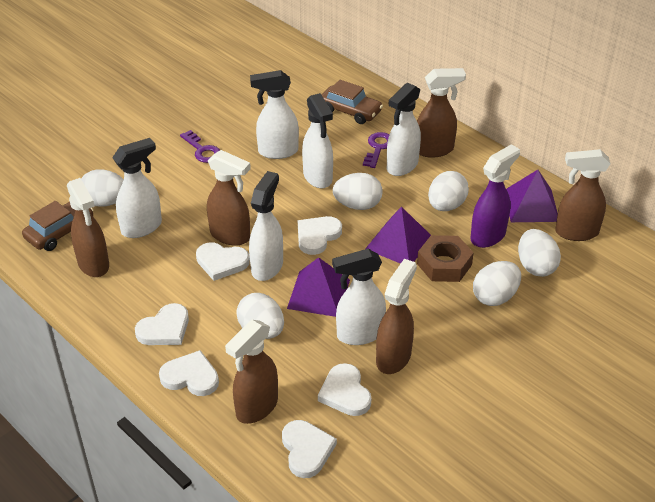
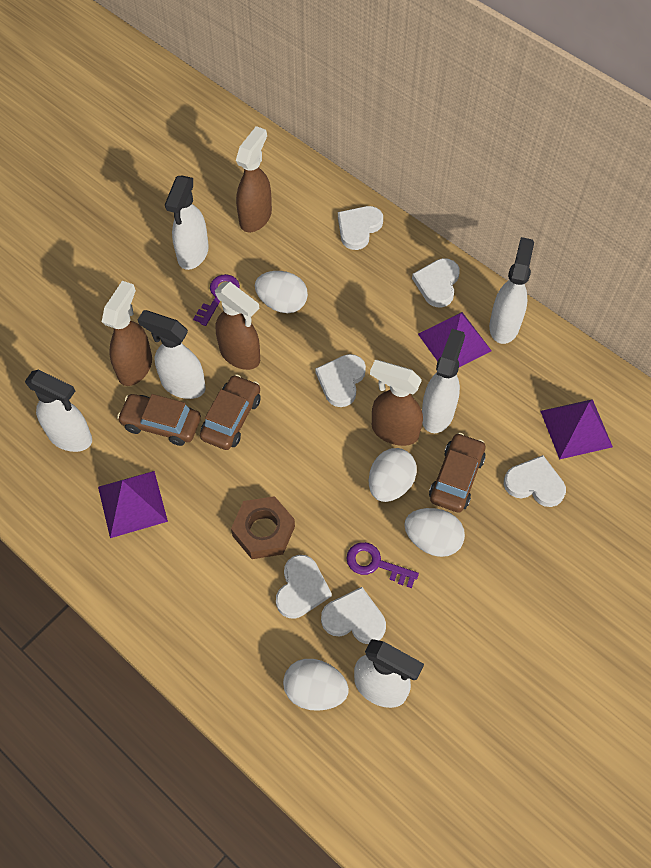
brown car: 2 -> 3
brown spray bottle: 6 -> 4
purple spray bottle: 1 -> 0
white egg: 6 -> 4

